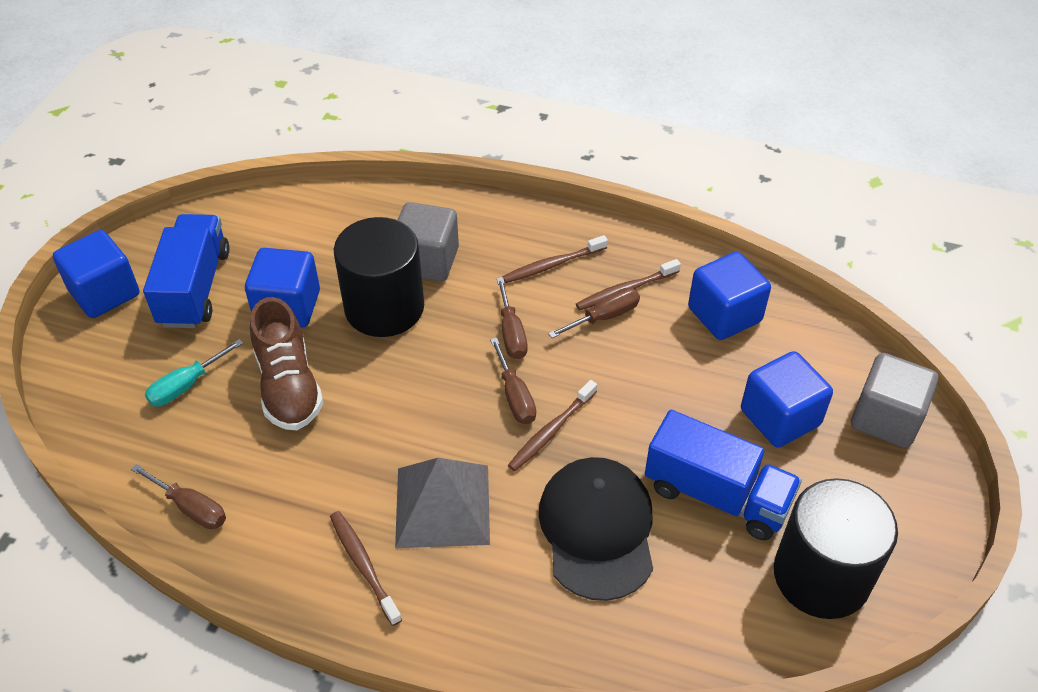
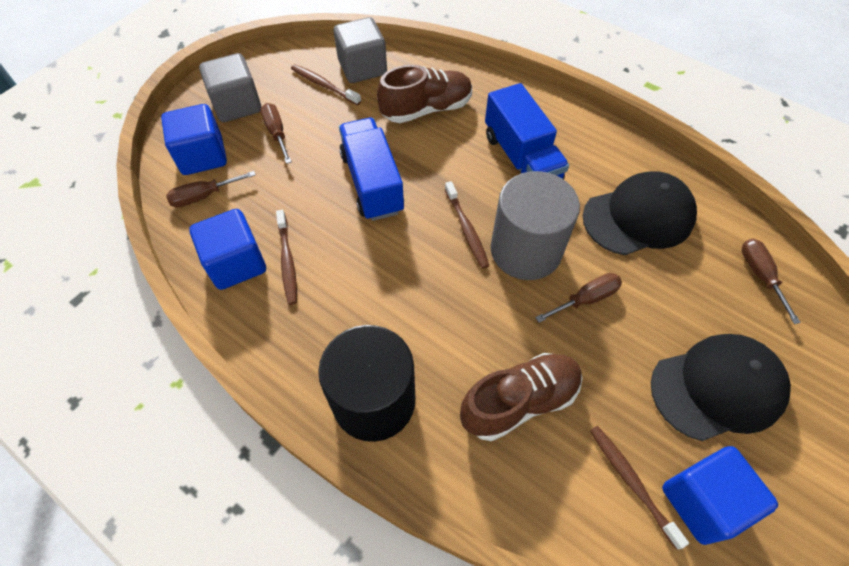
black cap: 1 -> 2
black cylinder: 2 -> 1
blue cube: 4 -> 3
brown shoe: 1 -> 2
grey cylinder: 0 -> 1
grey pyramid: 1 -> 0
turquoise screwdriver: 1 -> 0

